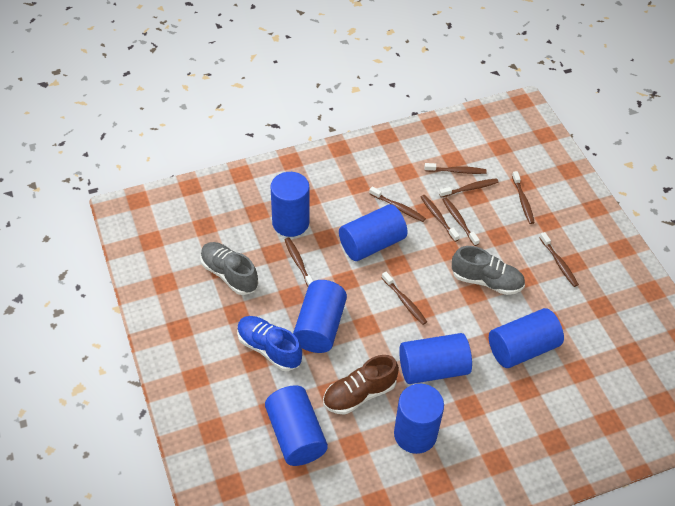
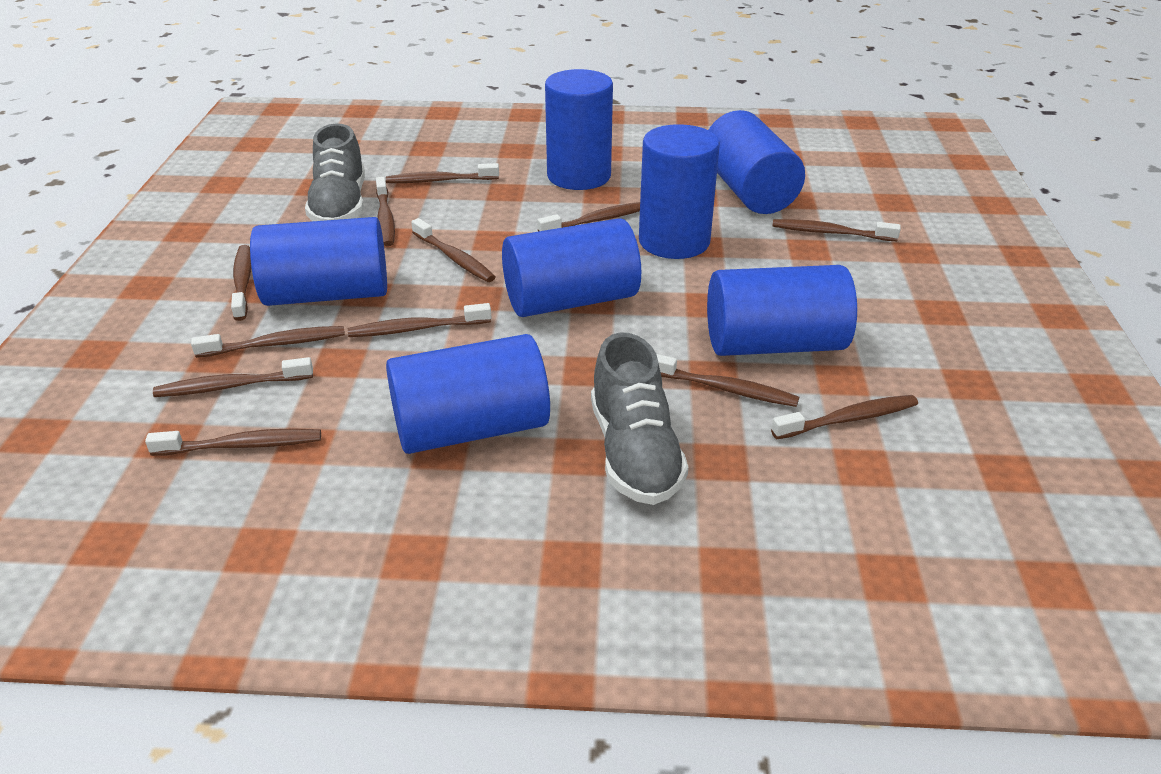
blue shoe: 1 -> 0
brown shoe: 1 -> 0
brown toothbrush: 9 -> 12

